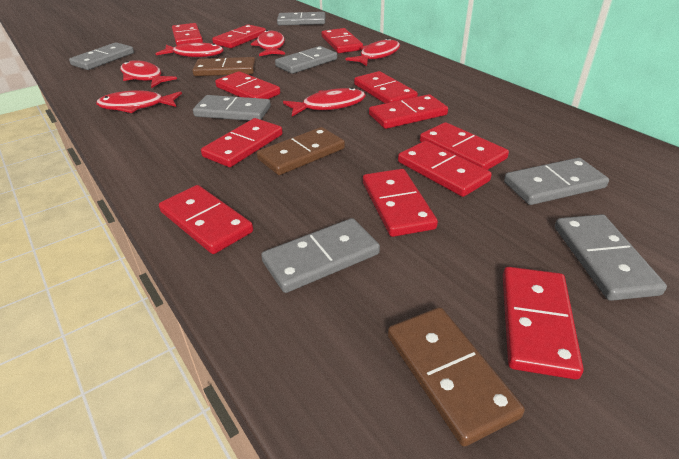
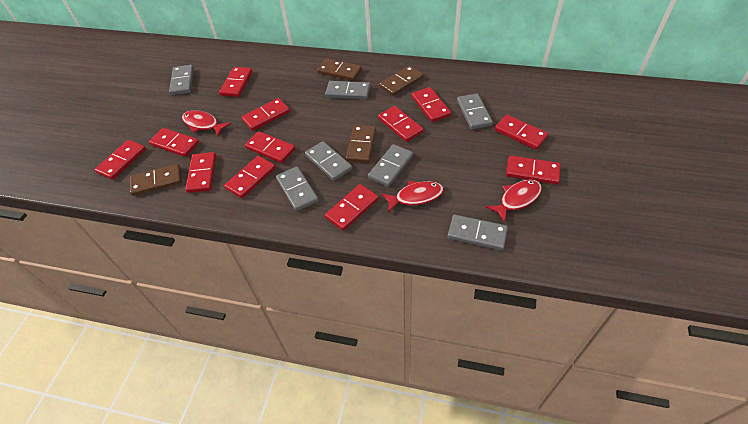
brown domino: 3 -> 4
red fish: 6 -> 3

